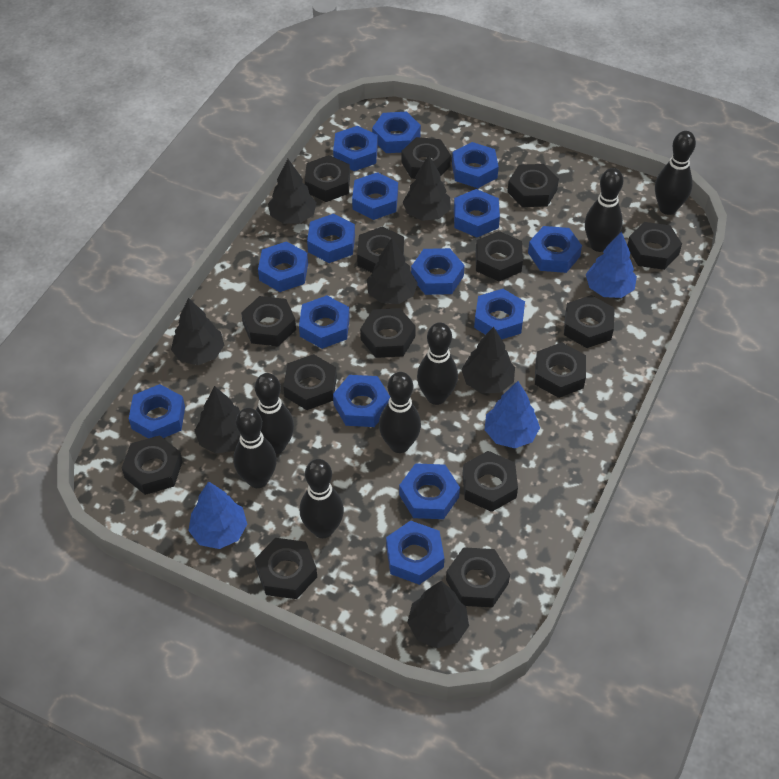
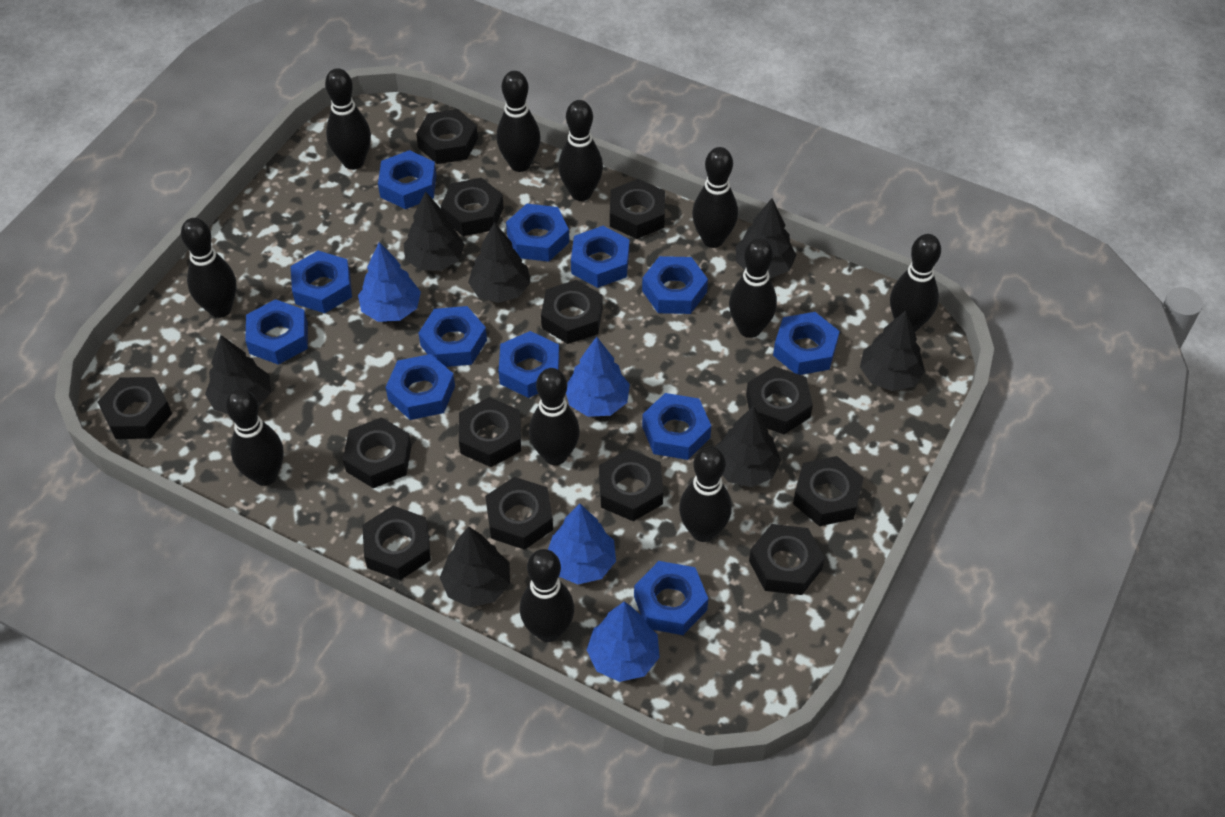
black bowling pin: 7 -> 11
black nut: 15 -> 13
blue nut: 15 -> 12
blue tree: 3 -> 4

